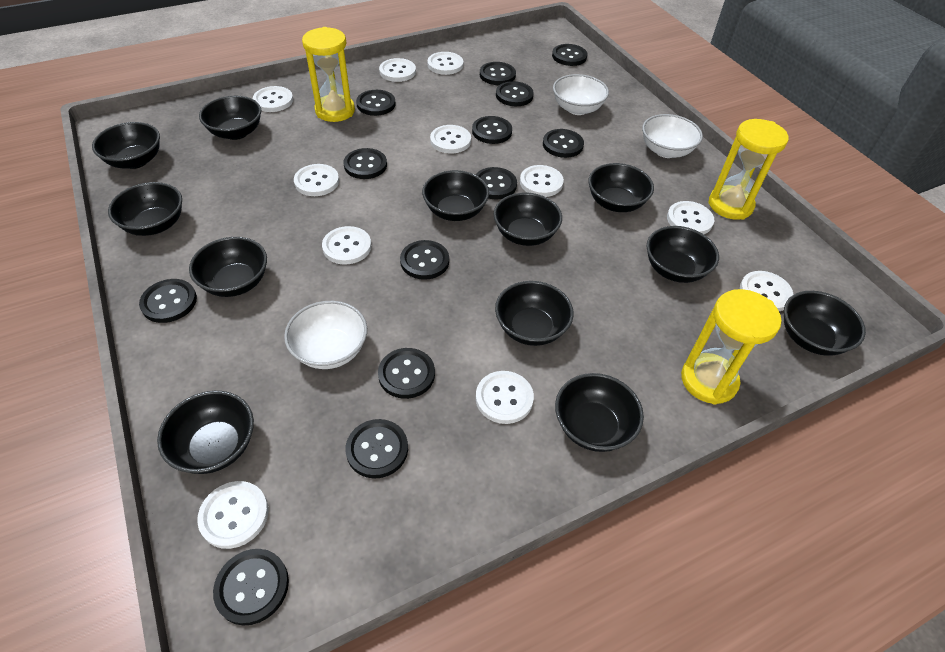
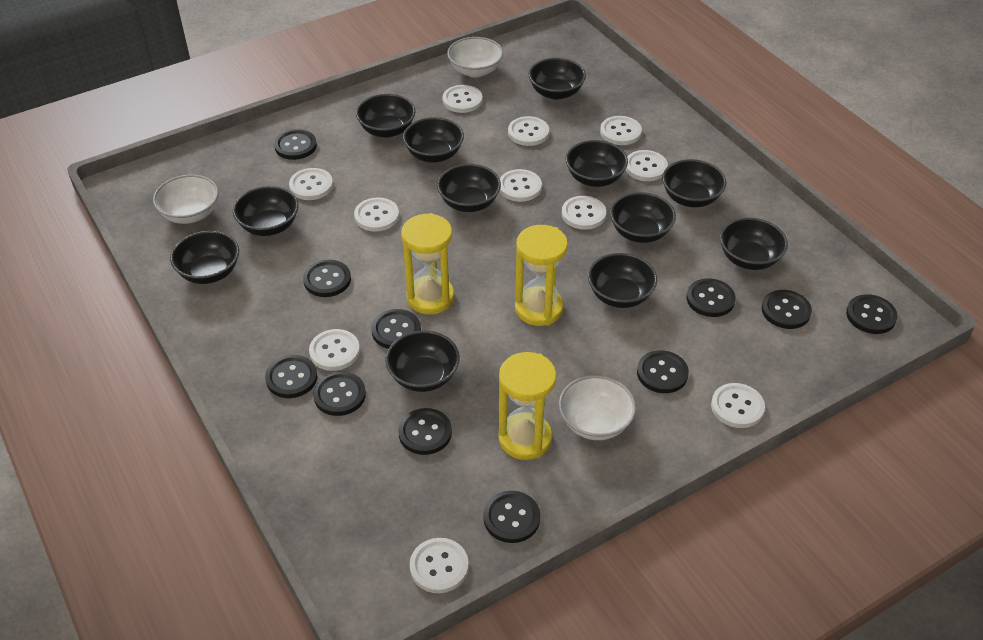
black button: 13 -> 11

